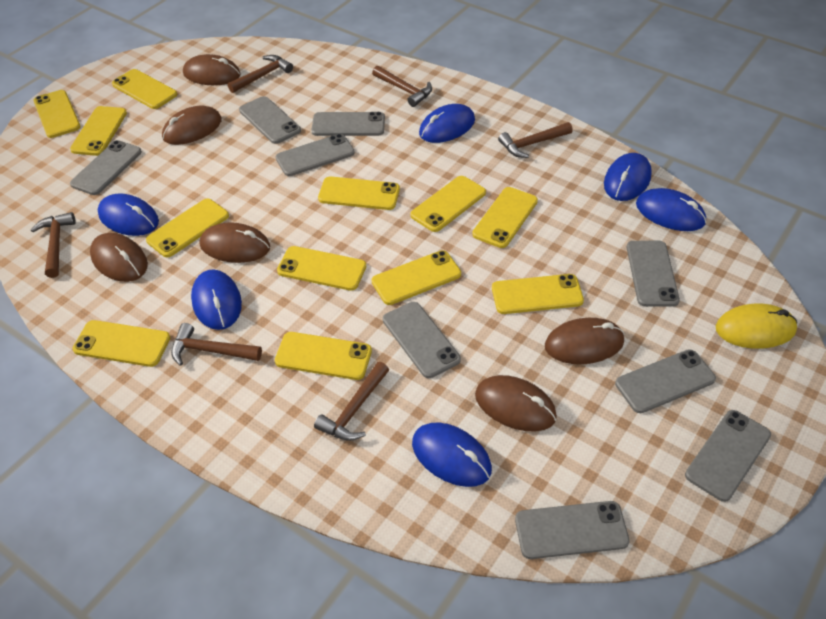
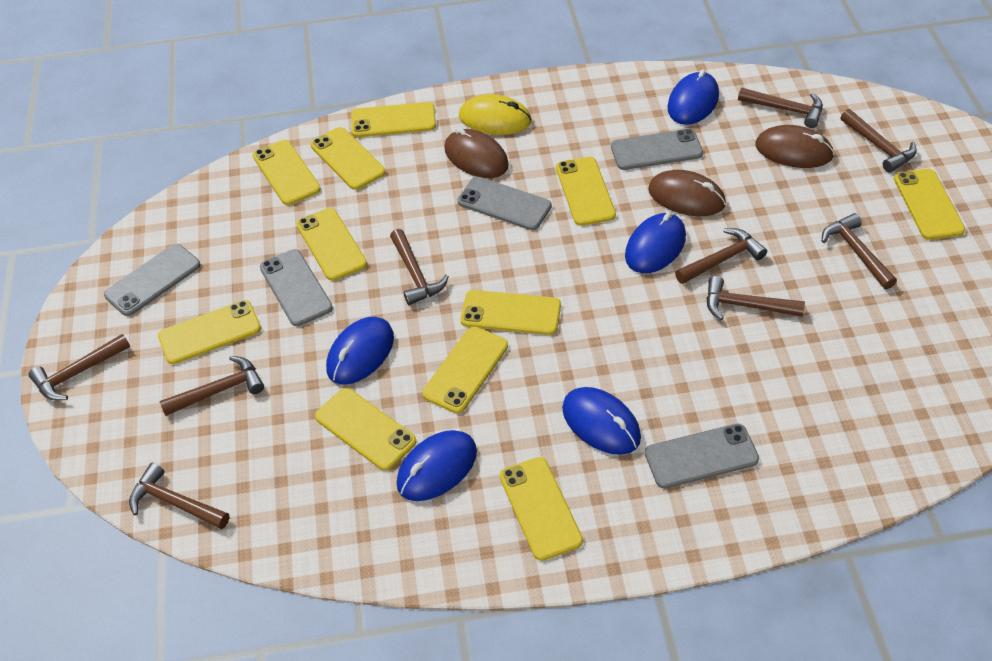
blue mouse: 6 -> 5
brown hammer: 6 -> 9
brown mouse: 6 -> 3
grey phone: 9 -> 5
yellow phone: 12 -> 11

